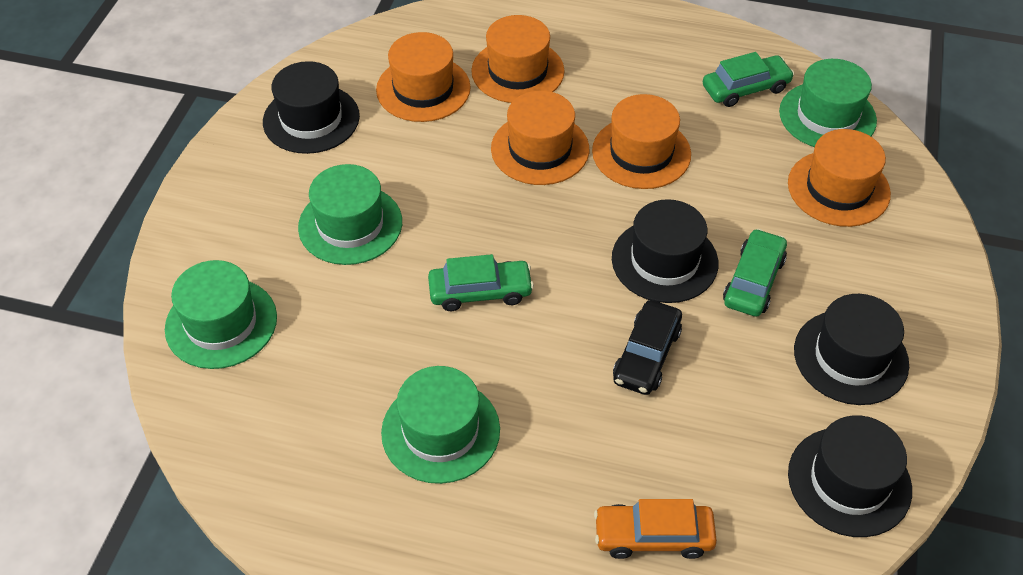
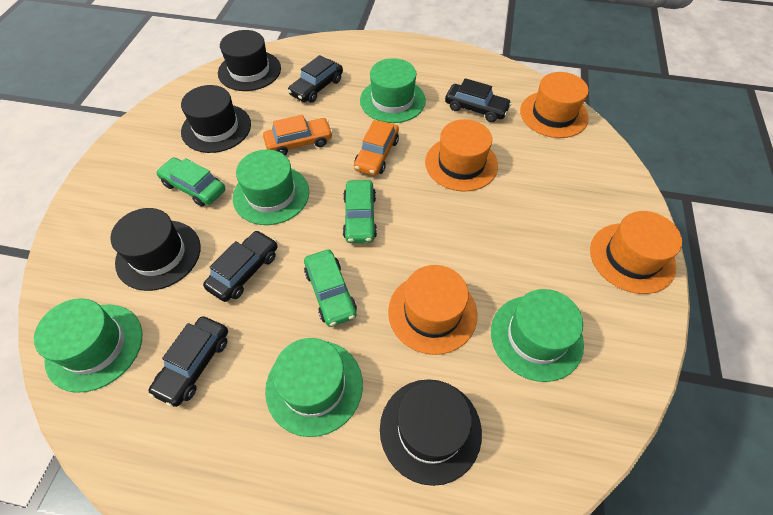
black car: 1 -> 4
green hat: 4 -> 5
orange car: 1 -> 2
orange hat: 5 -> 4

